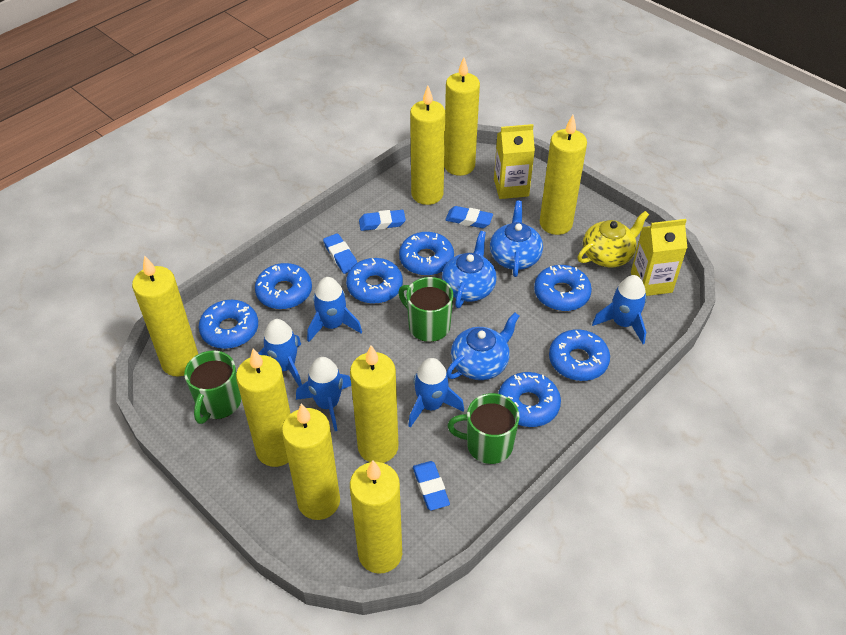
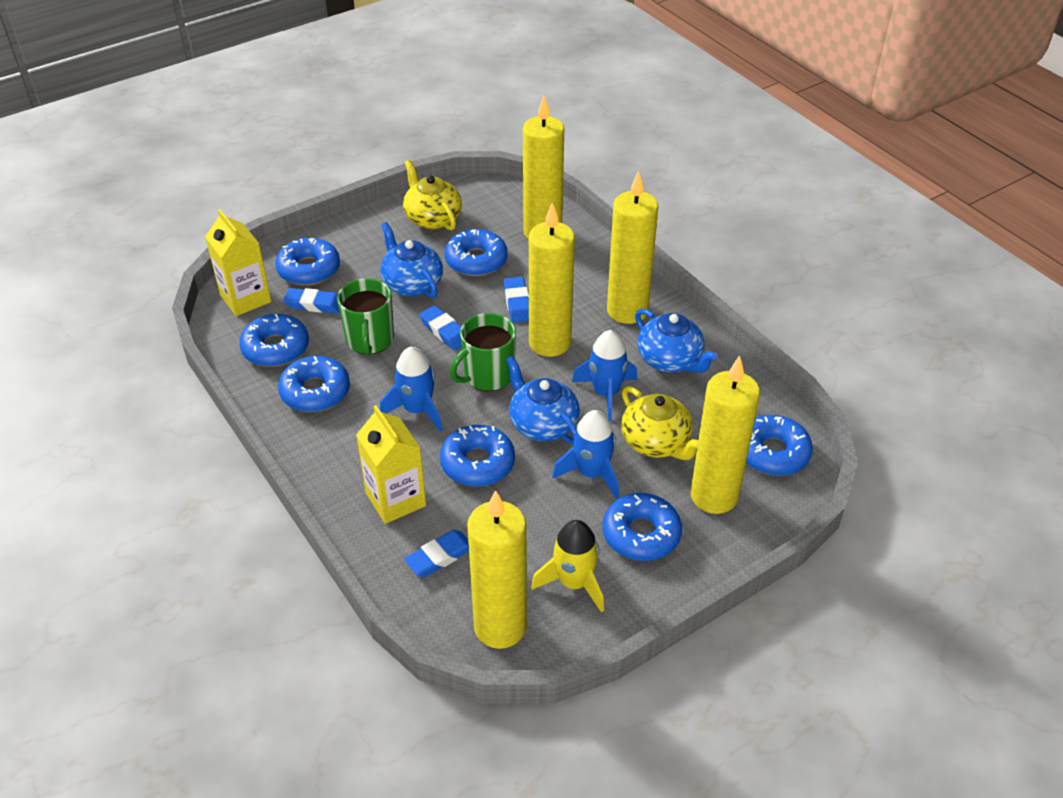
blue rocket: 5 -> 3
green mug: 3 -> 2
yellow candle: 8 -> 5
yellow rocket: 0 -> 1
yellow teapot: 1 -> 2

